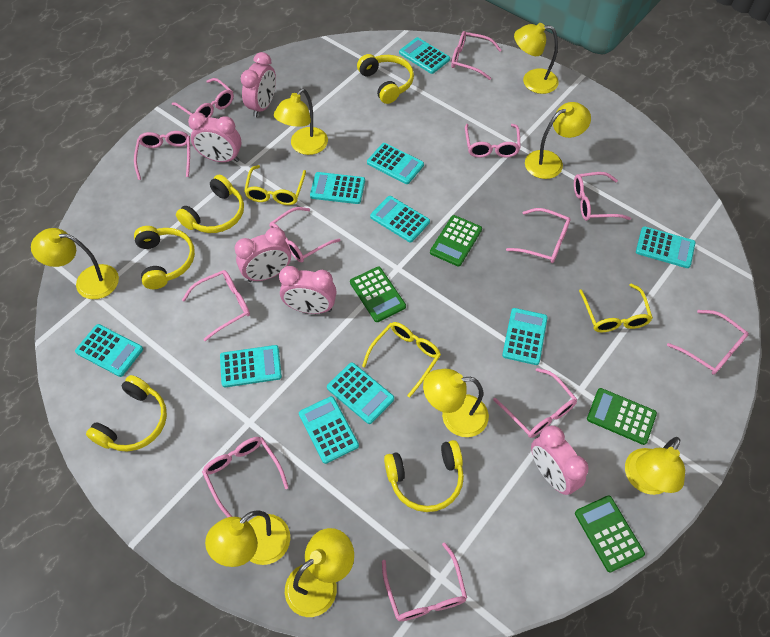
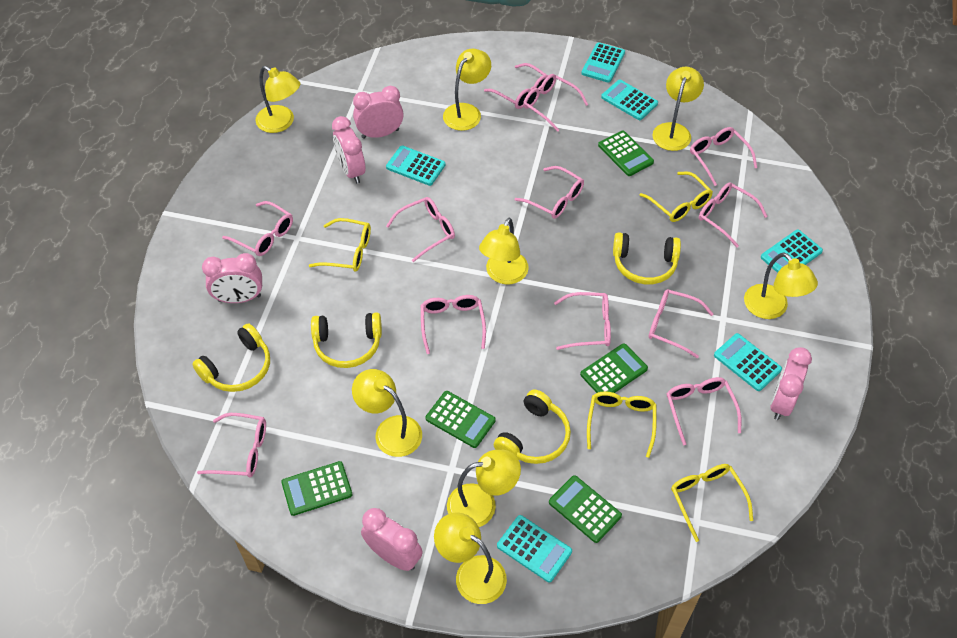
green calculator: 4 -> 5
turquoise calculator: 10 -> 6
yellow glasses: 3 -> 4
yellow headphones: 5 -> 4

